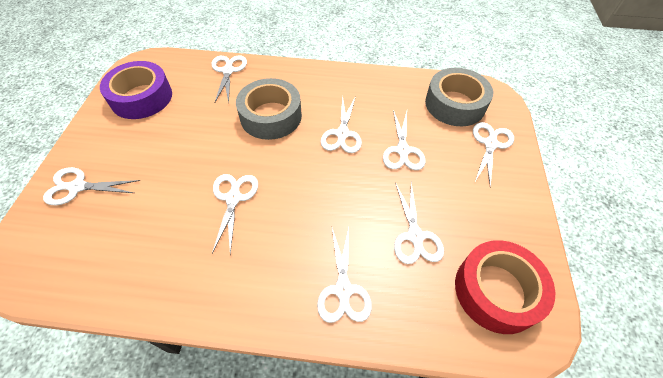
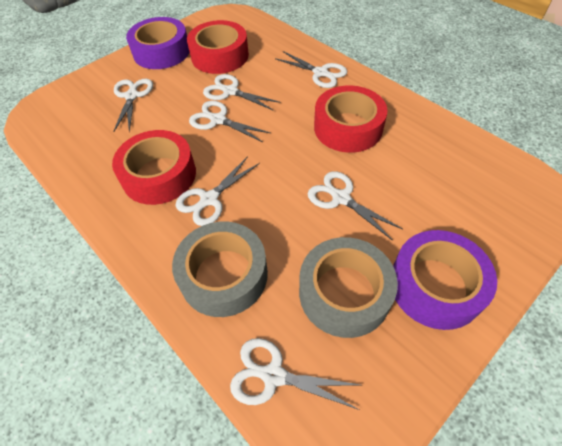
purple tape: 1 -> 2
red tape: 1 -> 3
white scissors: 8 -> 7

